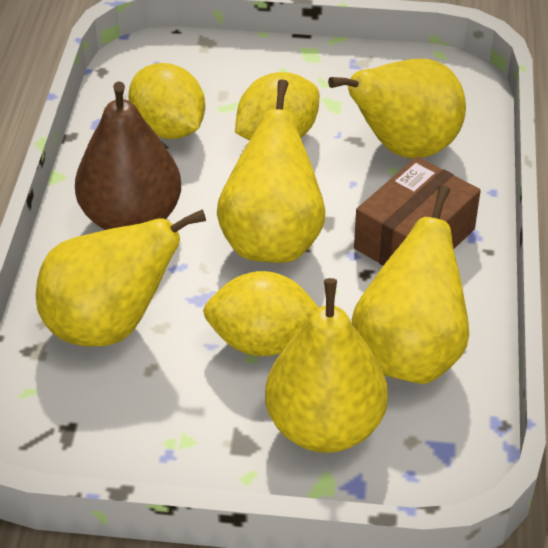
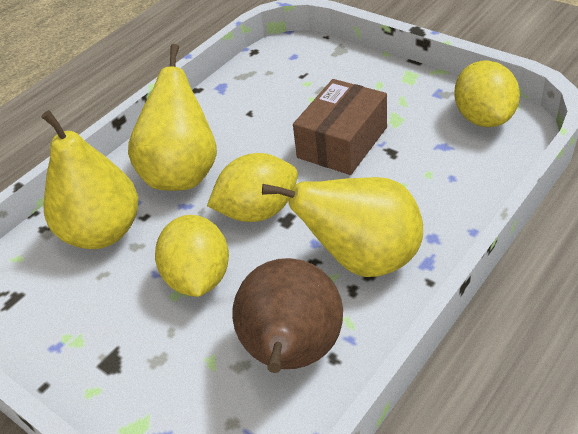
yellow pear: 5 -> 3

